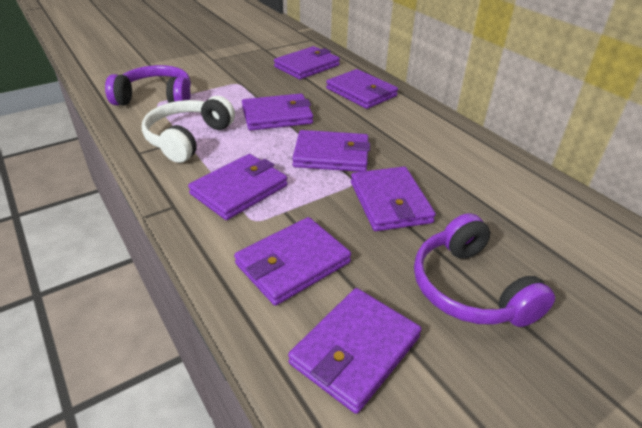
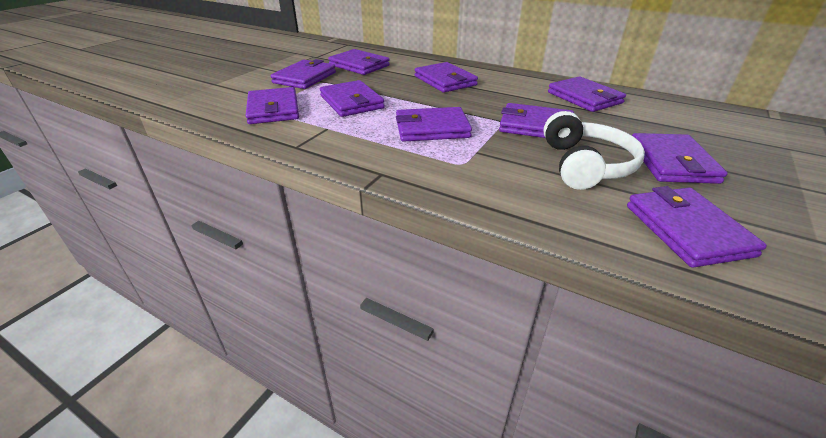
purple headphones: 2 -> 0
purple wallet: 8 -> 10

